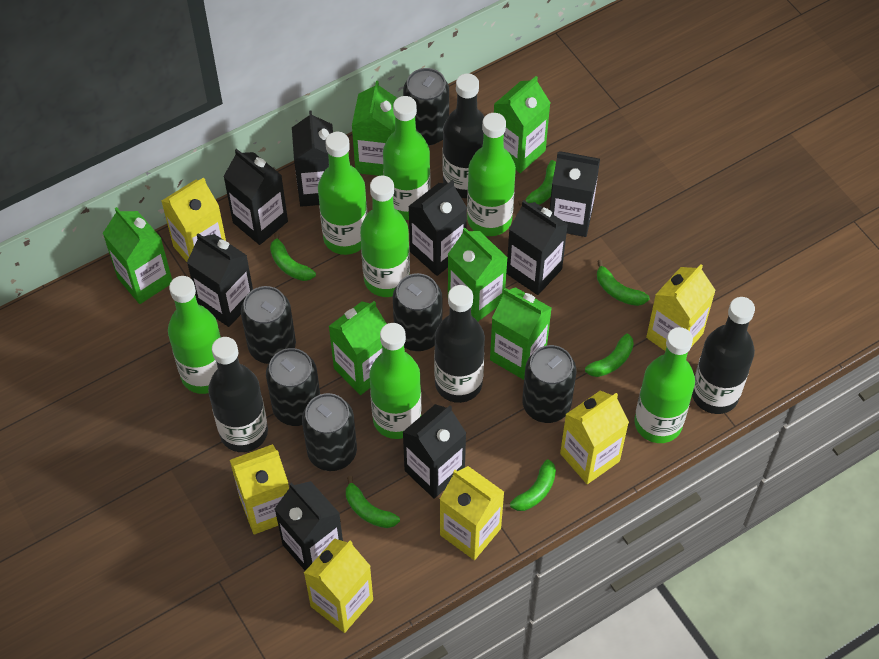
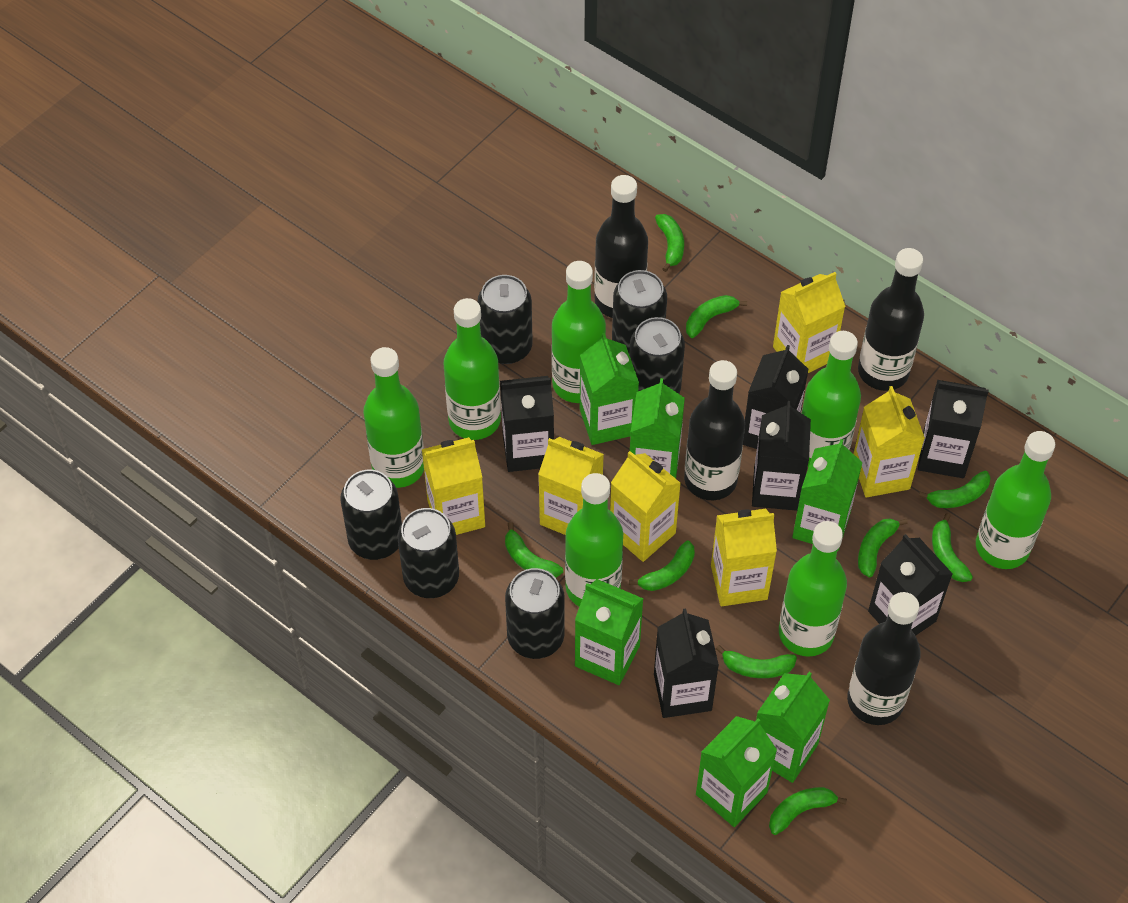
black carton: 8 -> 6
green banana: 6 -> 9

